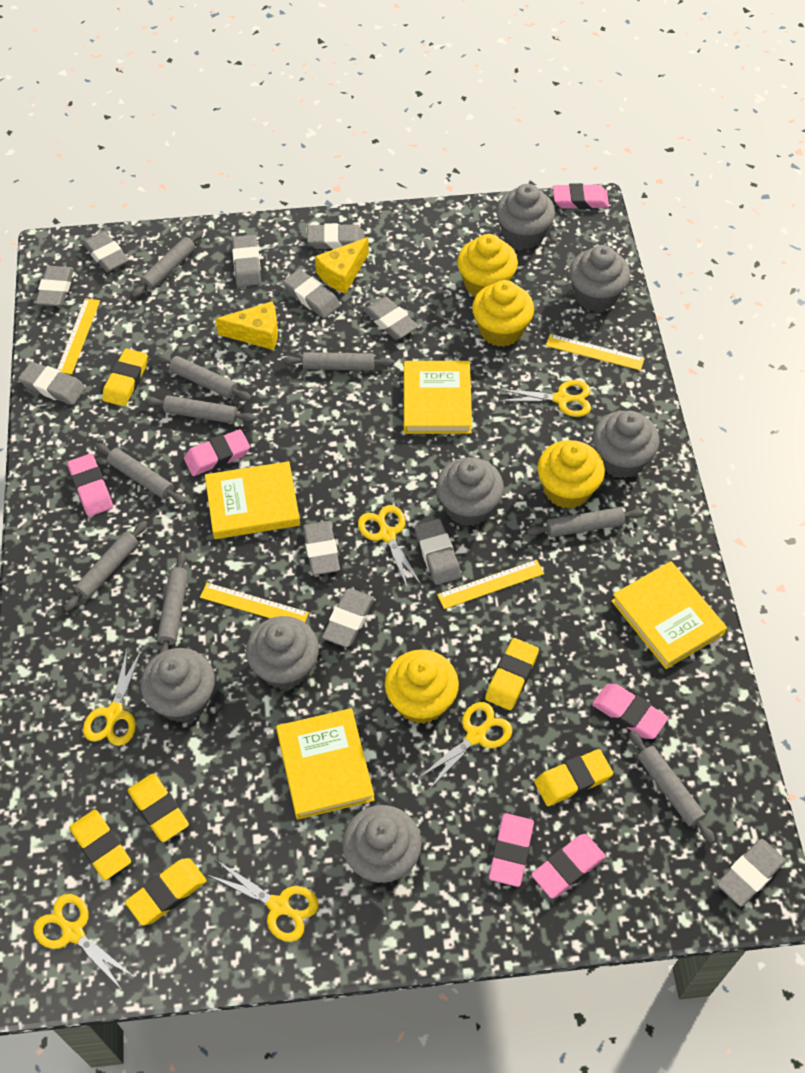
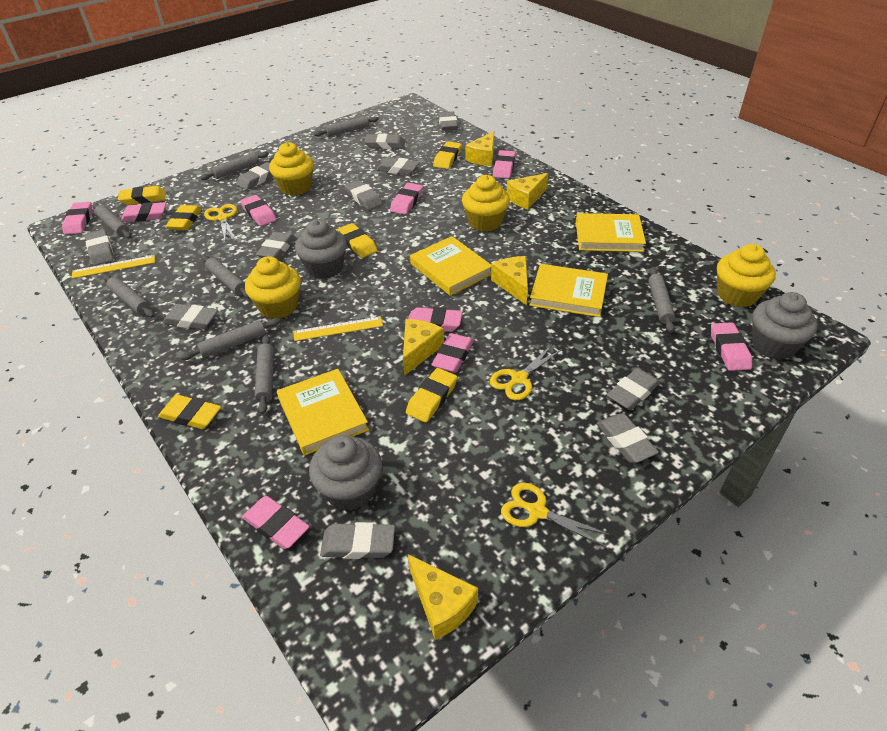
grey cupcake: 7 -> 3
grey rolling pin: 9 -> 8
pink eraser: 6 -> 9
yellow cheese: 2 -> 5
yellow ruler: 4 -> 2
yellow scissors: 6 -> 3

